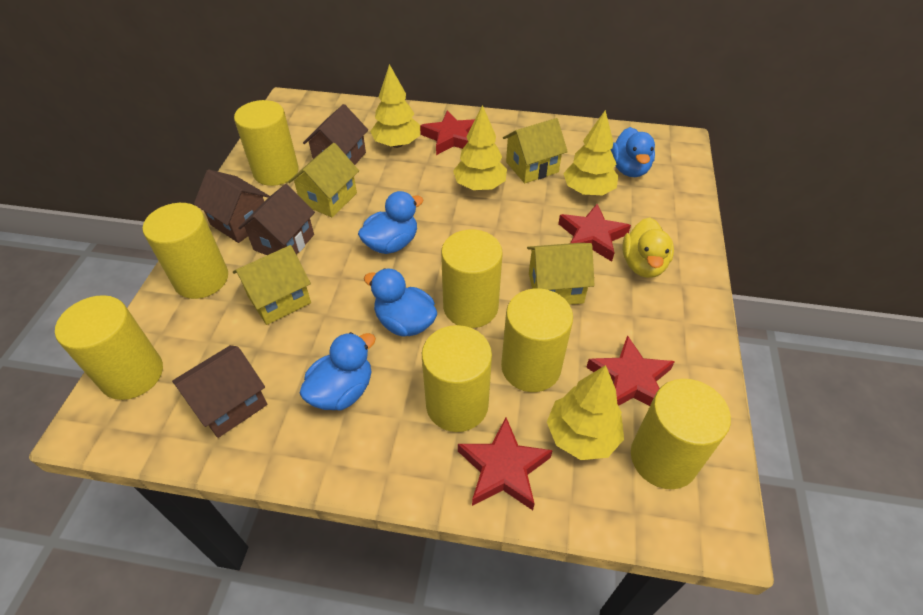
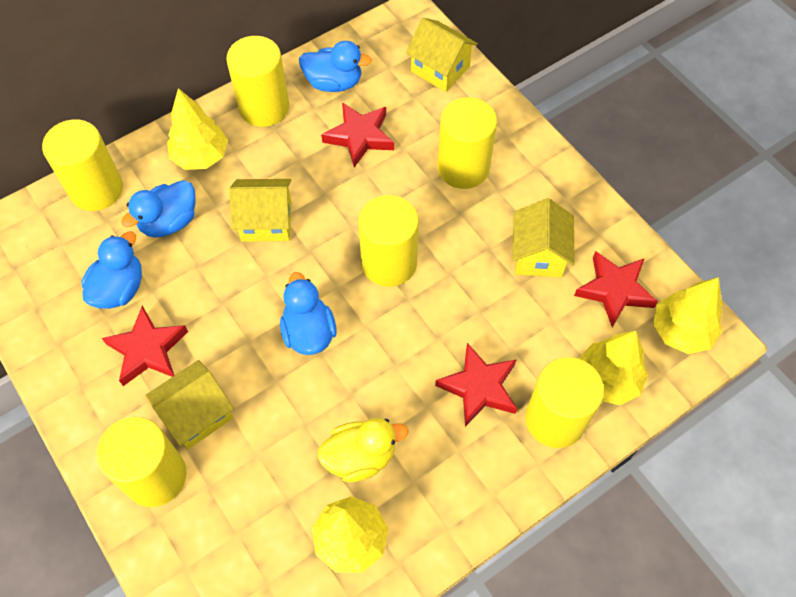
brown house: 4 -> 0
yellow cylinder: 7 -> 6

